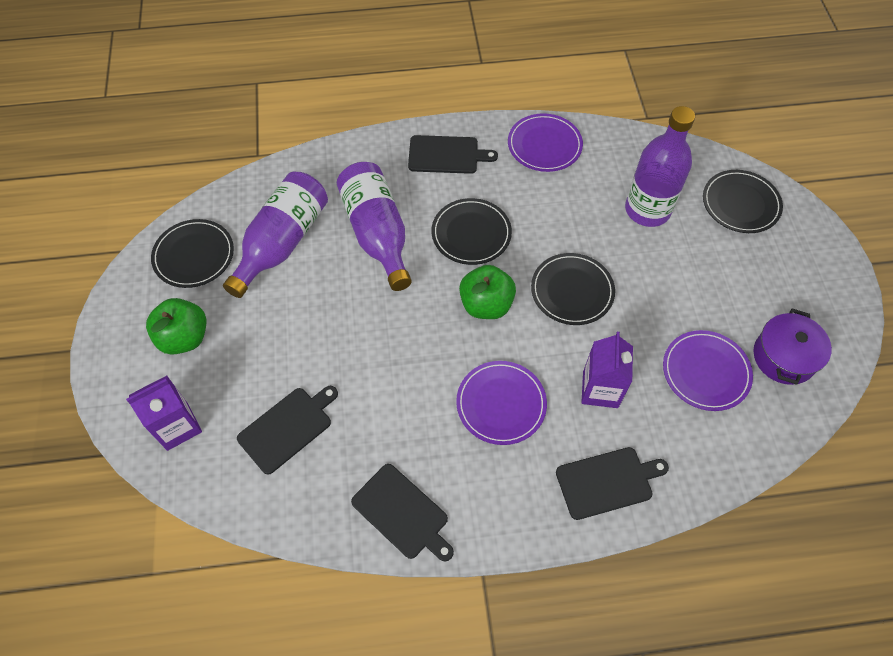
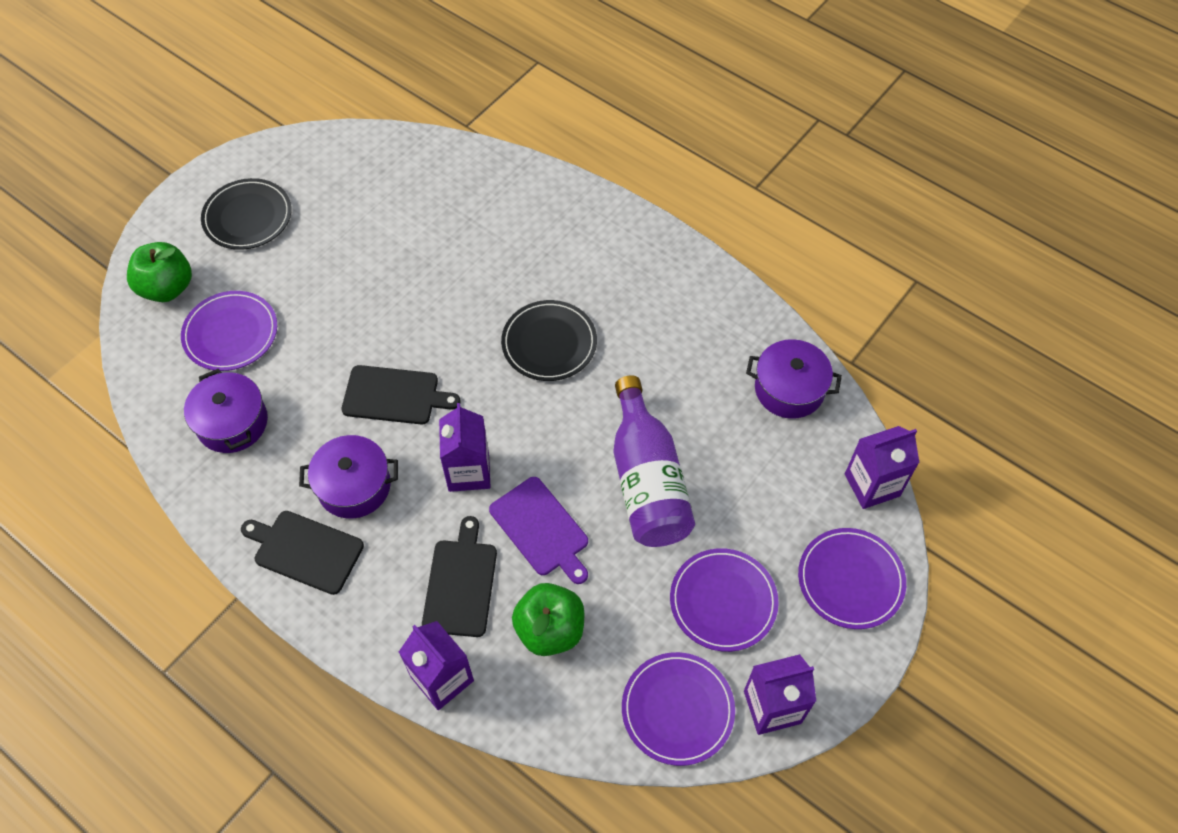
black cutting board: 4 -> 3
black plate: 4 -> 2
purple bottle: 3 -> 1
purple carton: 2 -> 4
purple cutting board: 0 -> 1
purple plate: 3 -> 4
purple pot: 1 -> 3

